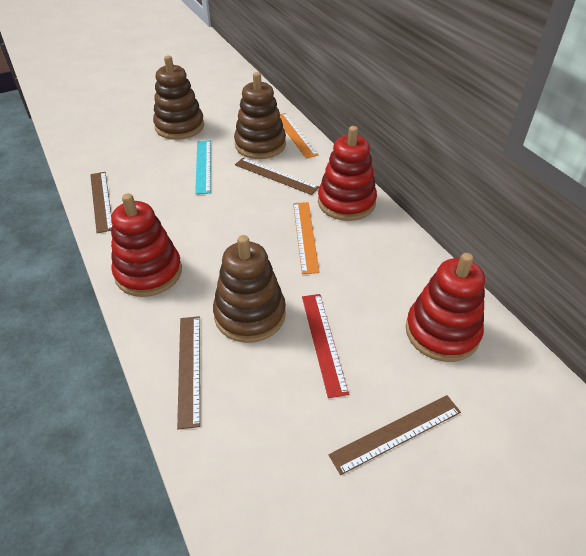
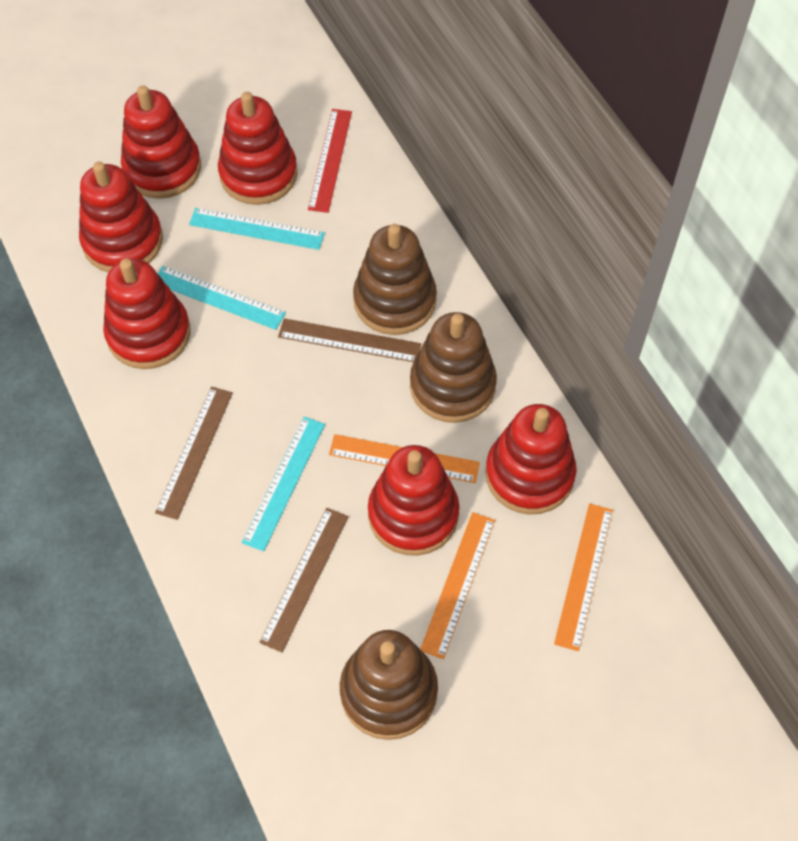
brown ruler: 4 -> 3
orange ruler: 2 -> 3
red stacking toy: 3 -> 6
turquoise ruler: 1 -> 3

